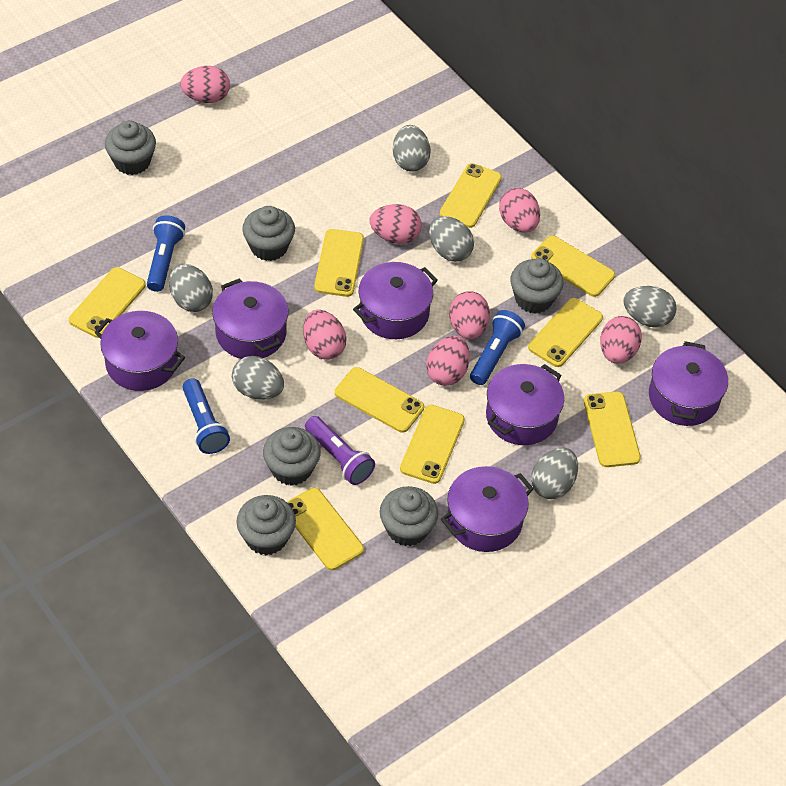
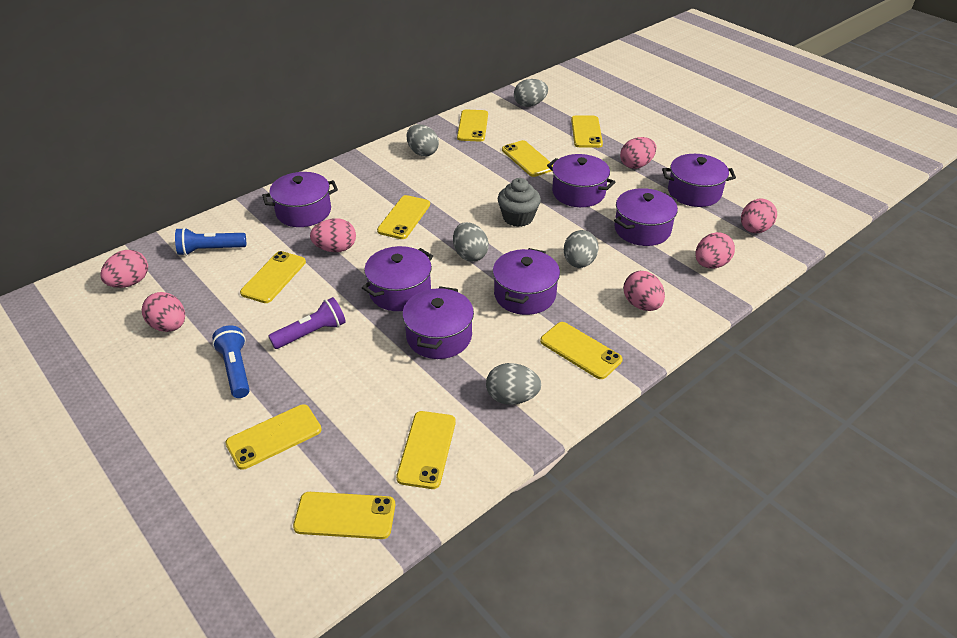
blue flashlight: 3 -> 2
grey cupcake: 6 -> 1
grey egg: 6 -> 5
purple pot: 6 -> 7

